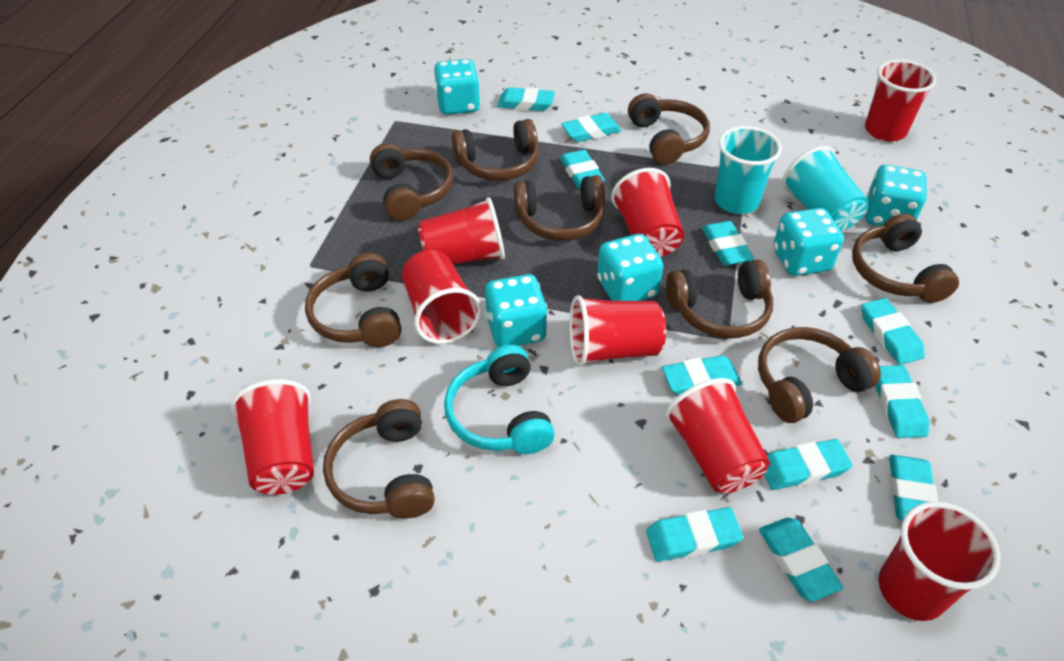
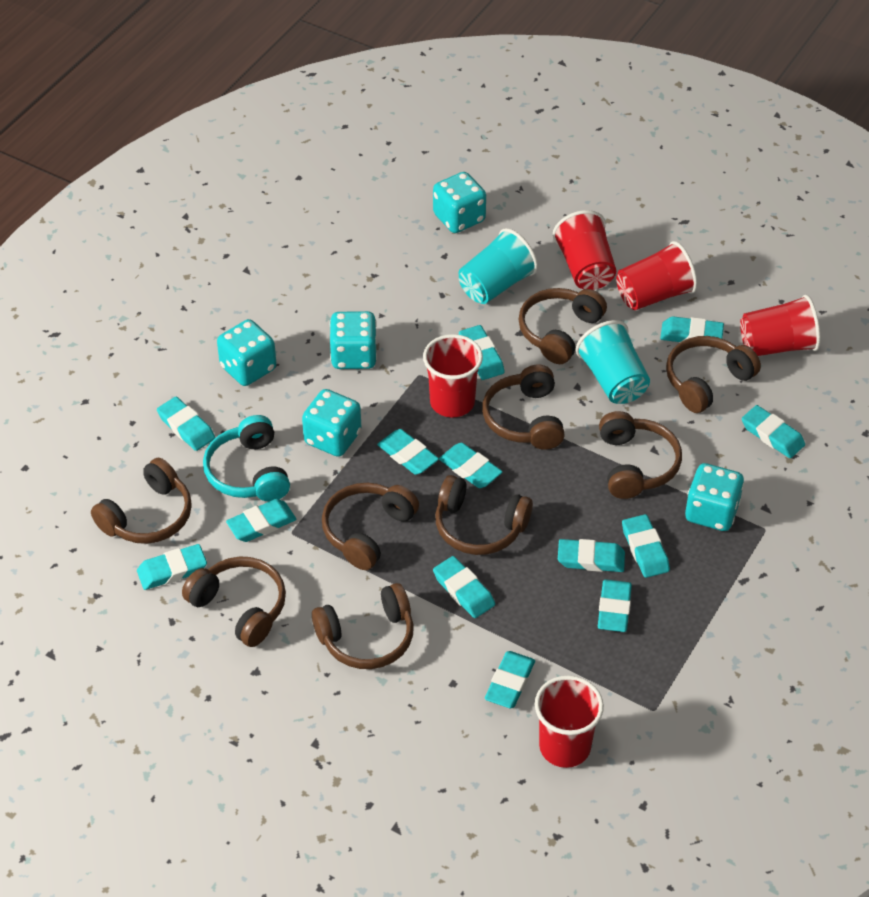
red cup: 8 -> 5
turquoise eraser: 11 -> 13

